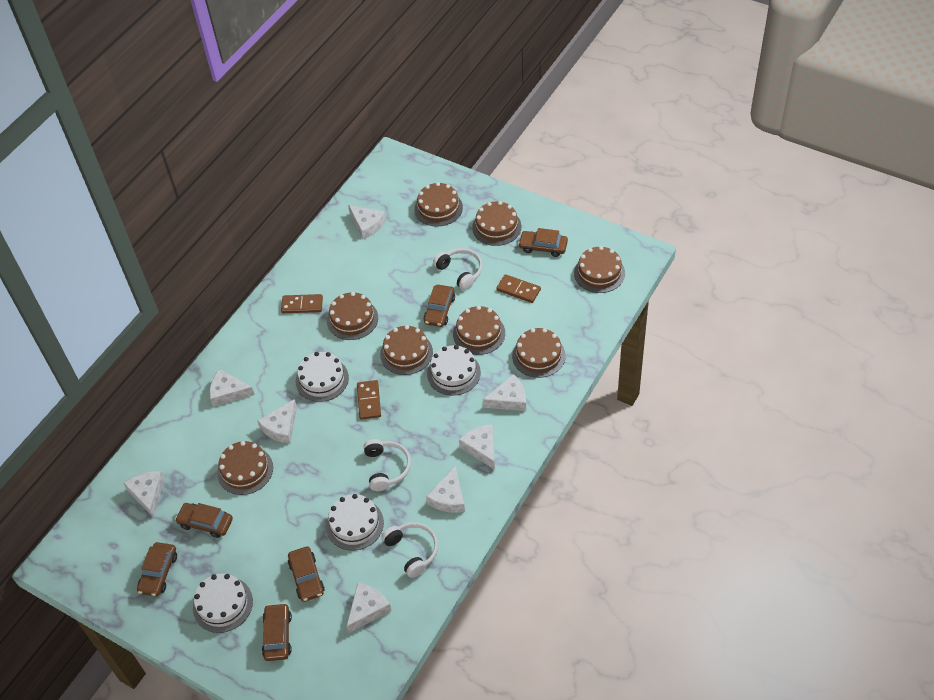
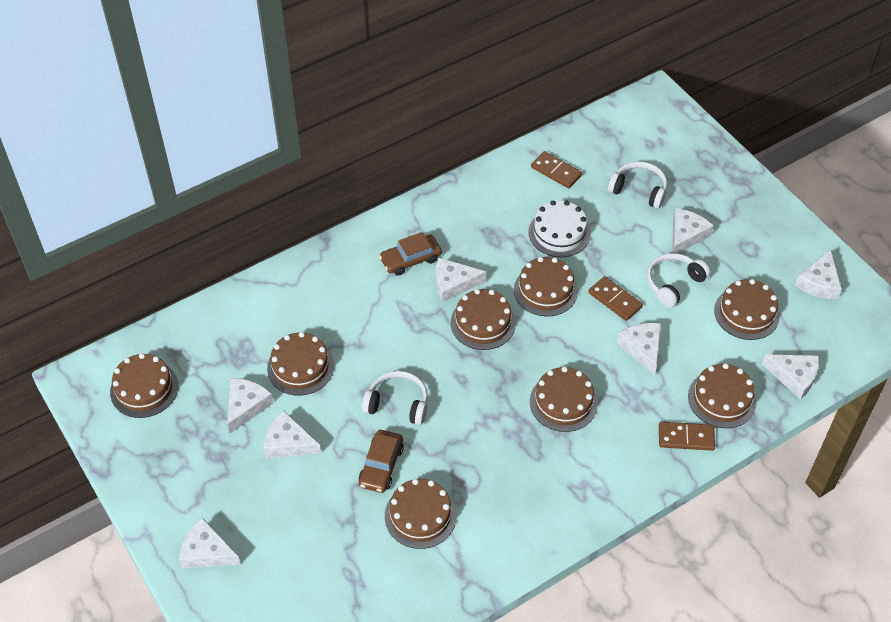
brown car: 6 -> 2
white cake: 4 -> 1

